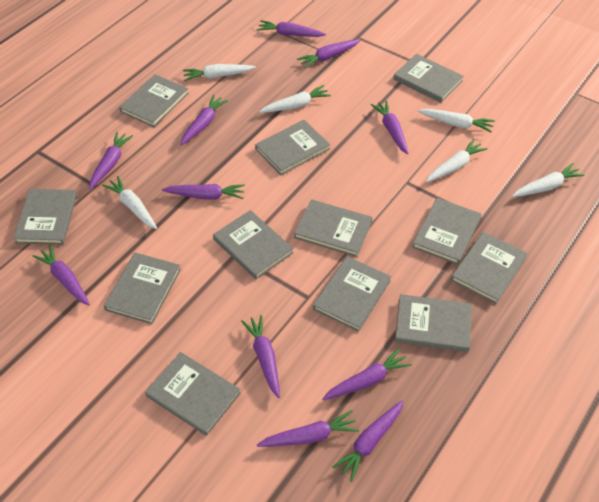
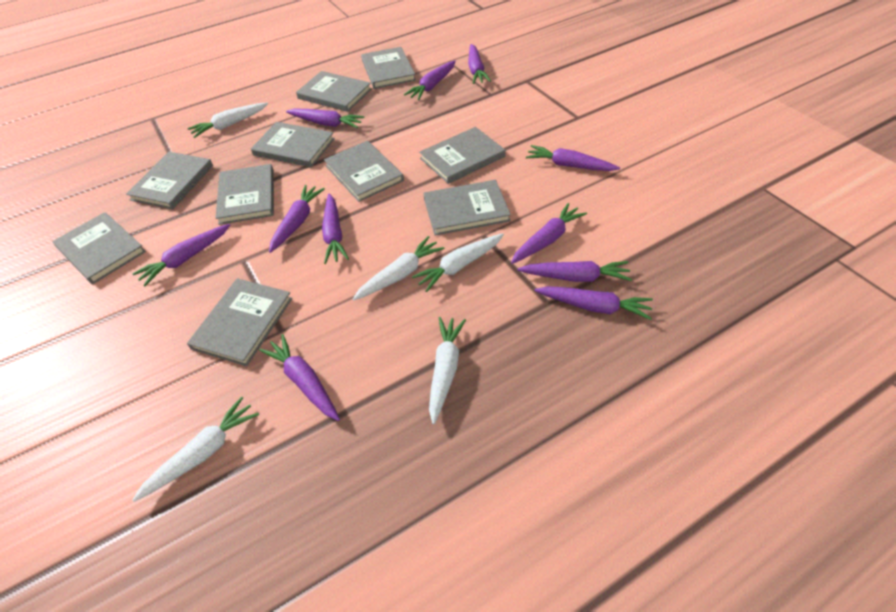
grey book: 12 -> 10
white carrot: 6 -> 5

